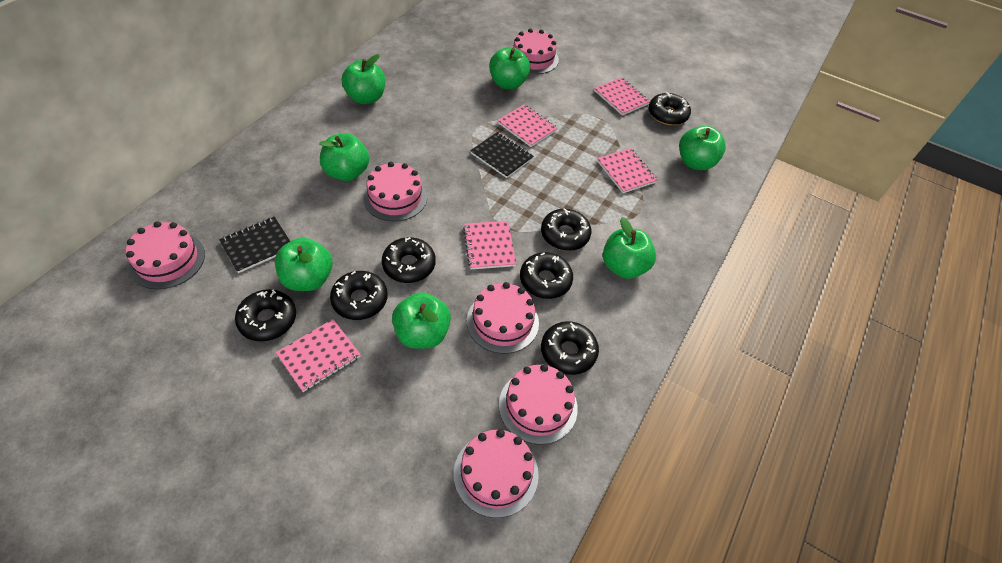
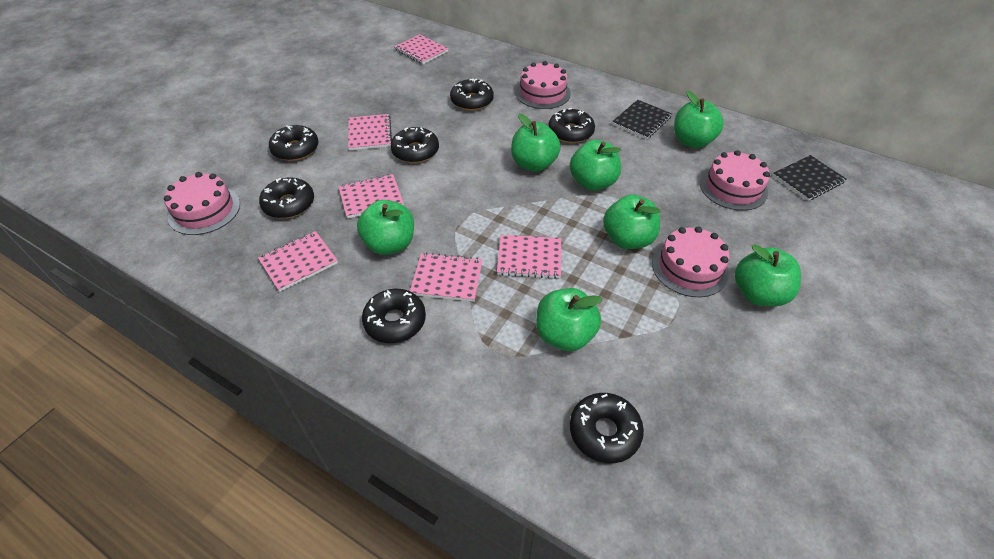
pink cake: 6 -> 4
pink notebook: 5 -> 6

